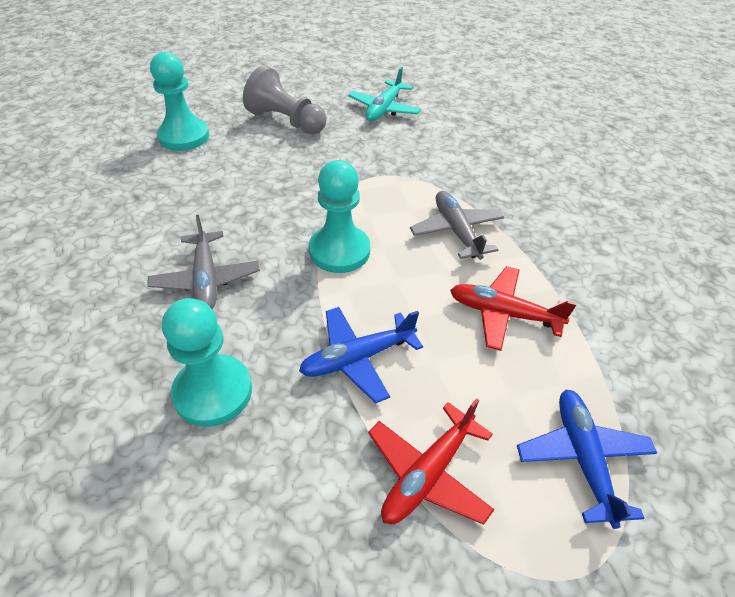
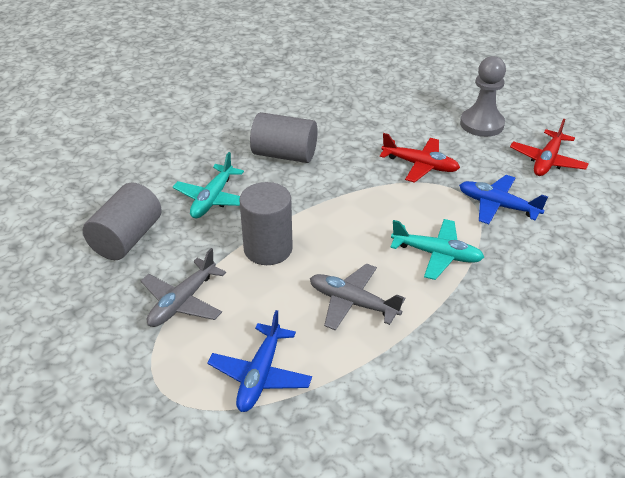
grey cylinder: 0 -> 3
turquoise pawn: 3 -> 0
turquoise plane: 1 -> 2

